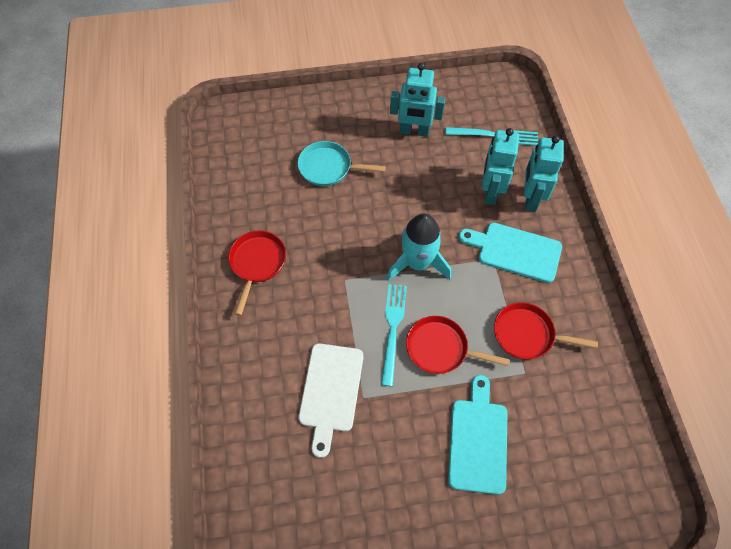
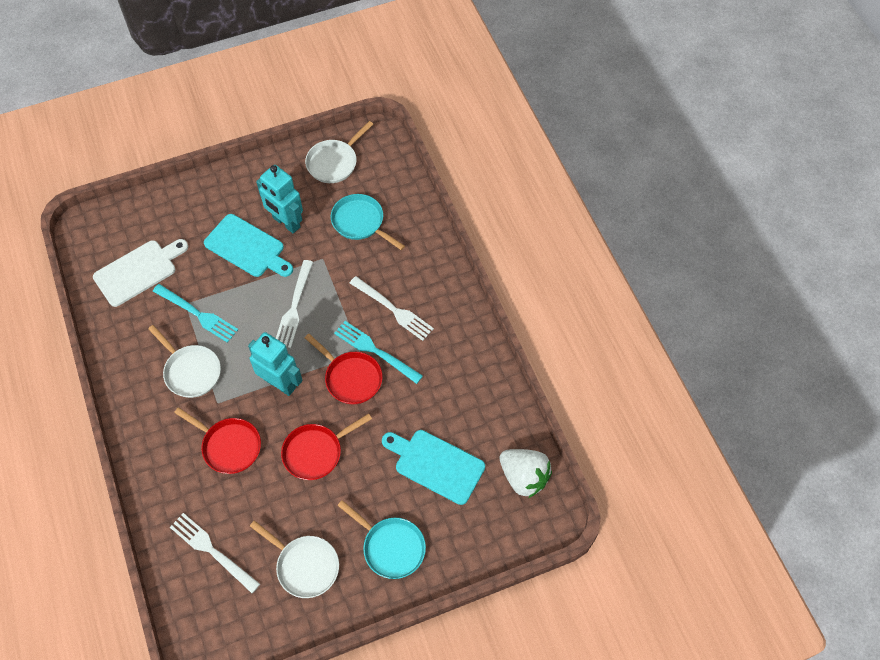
turquoise pan: 1 -> 2
turquoise robot: 3 -> 2
turquoise rocket: 1 -> 0
white fork: 0 -> 3
white pan: 0 -> 3
white strawberry: 0 -> 1

